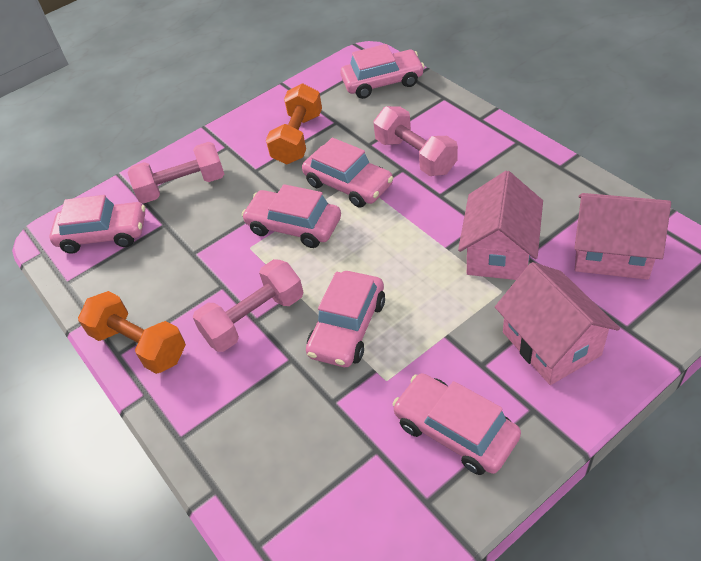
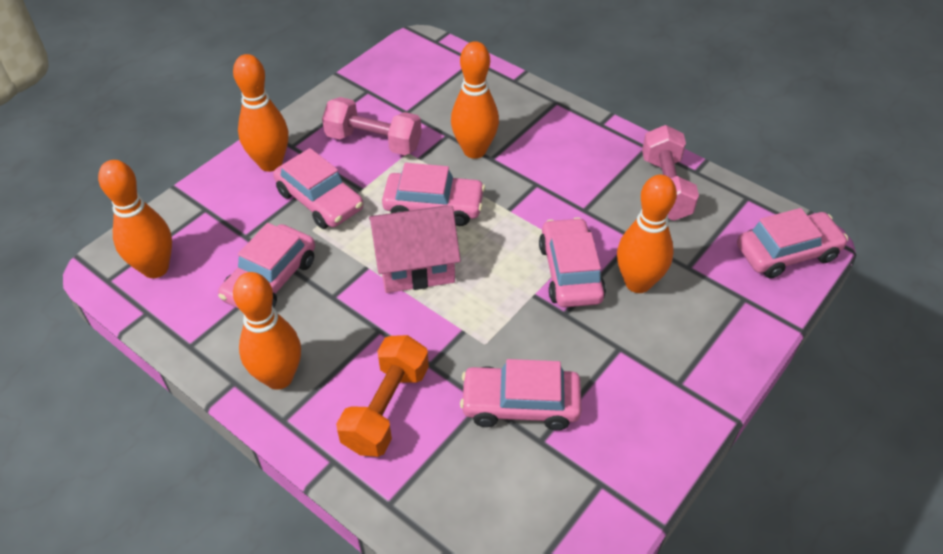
orange bowling pin: 0 -> 5
orange dumbbell: 2 -> 1
pink dumbbell: 3 -> 2
pink house: 3 -> 1

